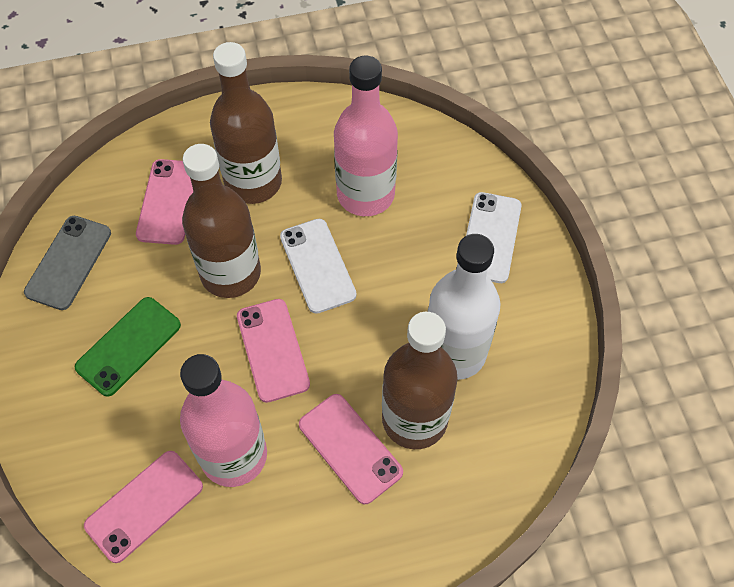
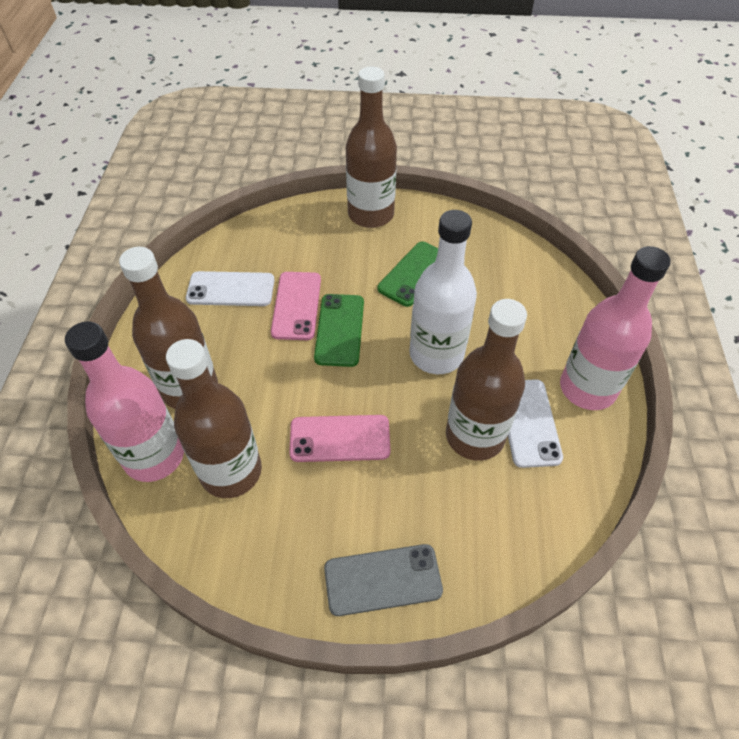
brown bottle: 3 -> 4
green phone: 1 -> 2
pink phone: 4 -> 2

